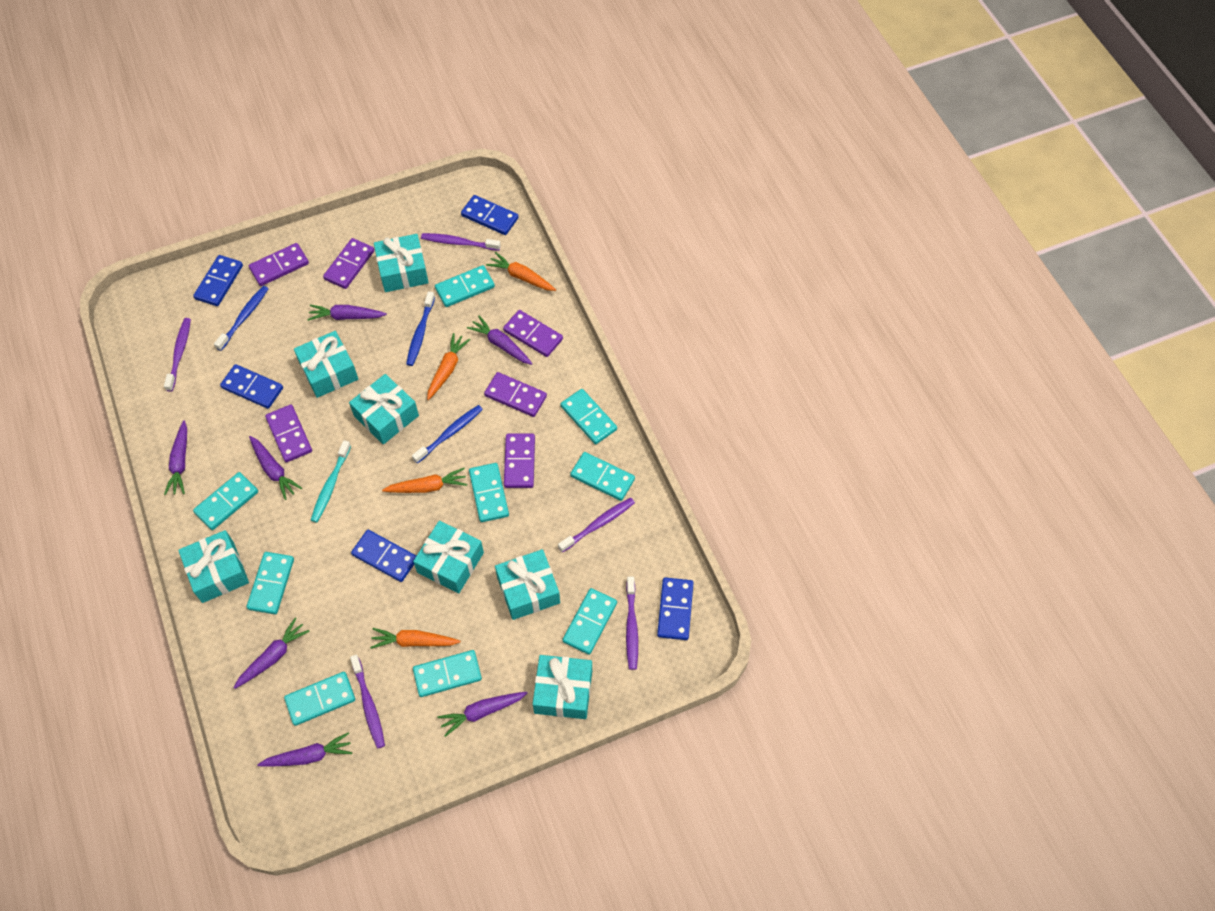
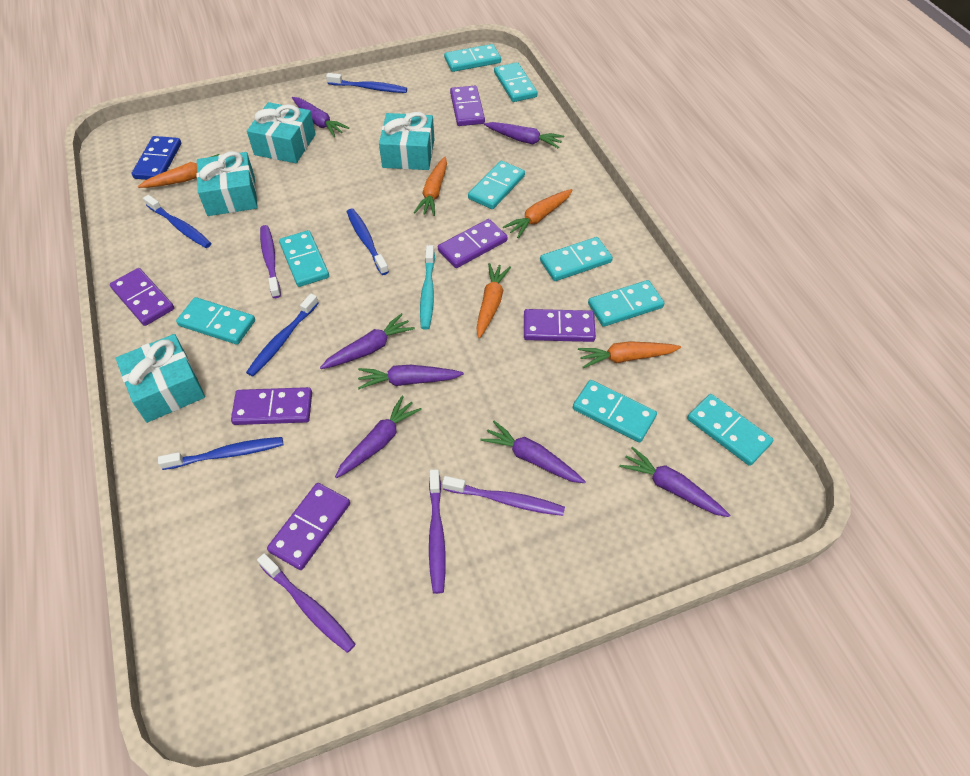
blue domino: 5 -> 1
blue toothbrush: 3 -> 5
orange carrot: 4 -> 5
purple toothbrush: 5 -> 4
turquoise gift: 7 -> 4

